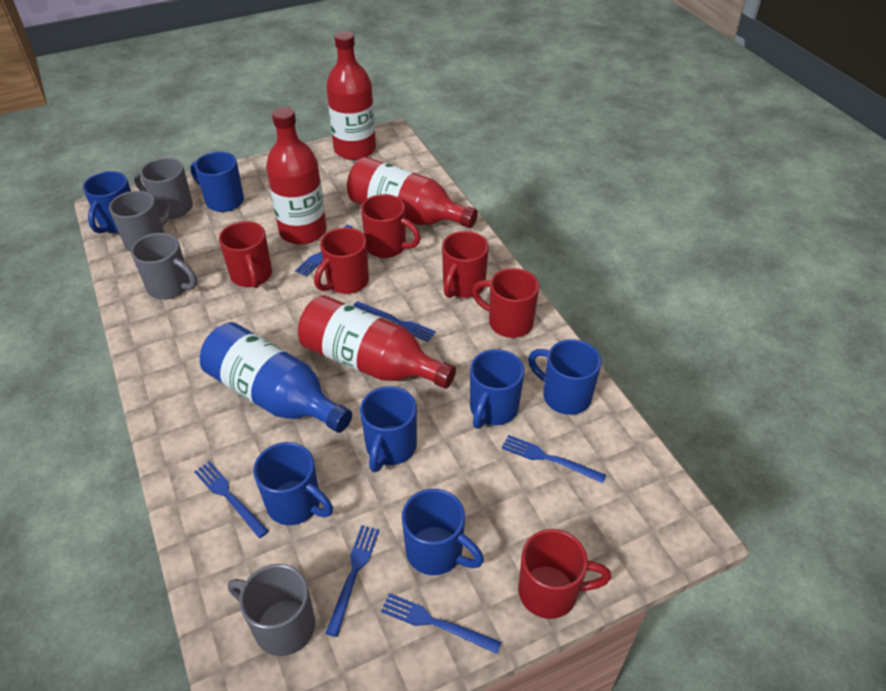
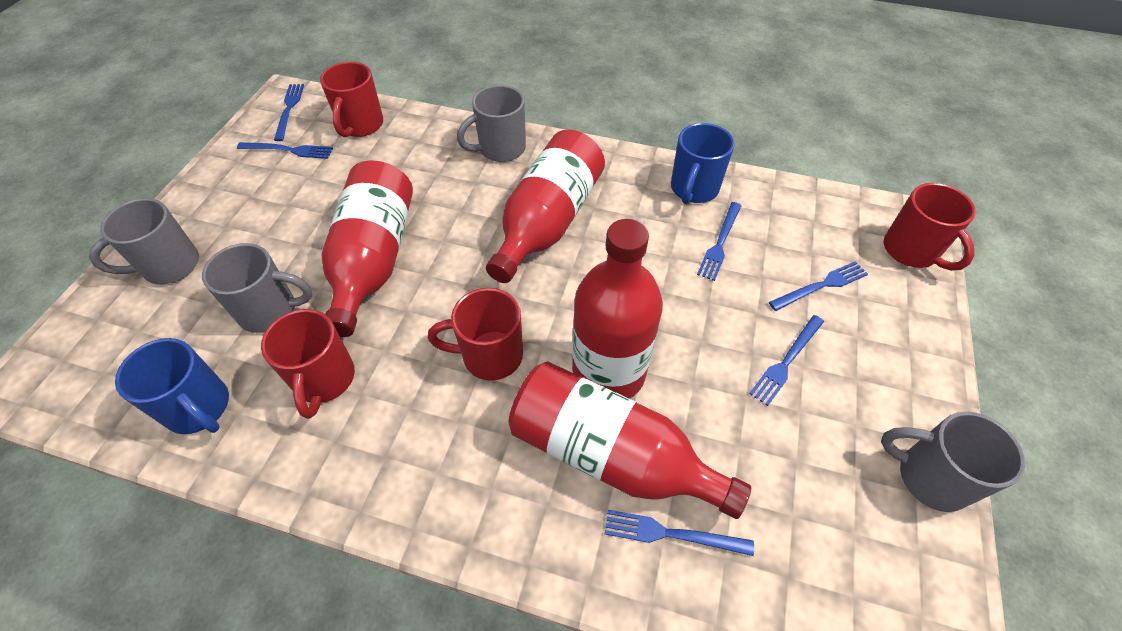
blue bottle: 1 -> 0
blue mug: 7 -> 2
red mug: 6 -> 4

